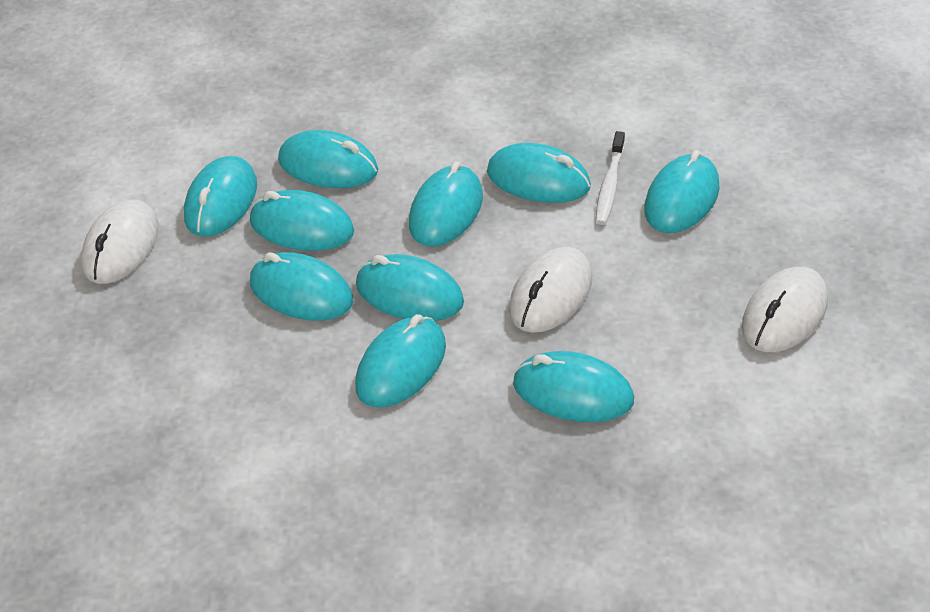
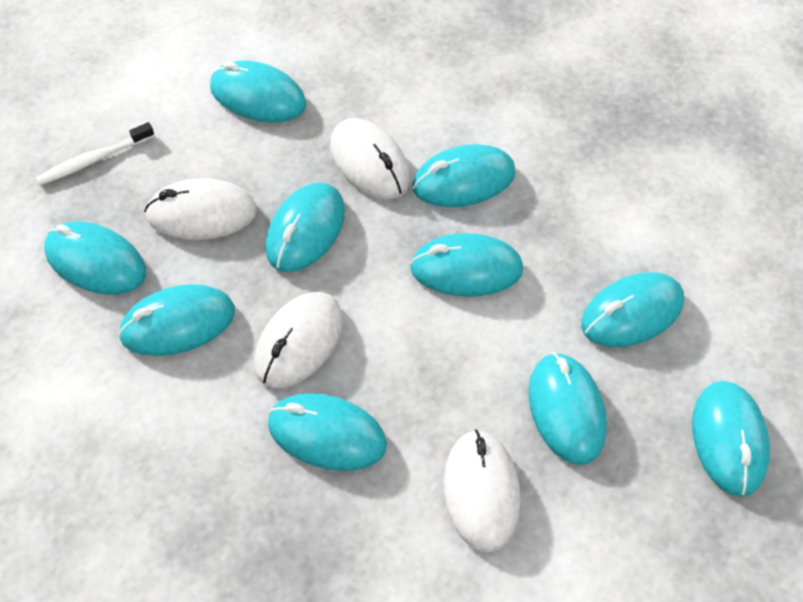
white mouse: 3 -> 4

